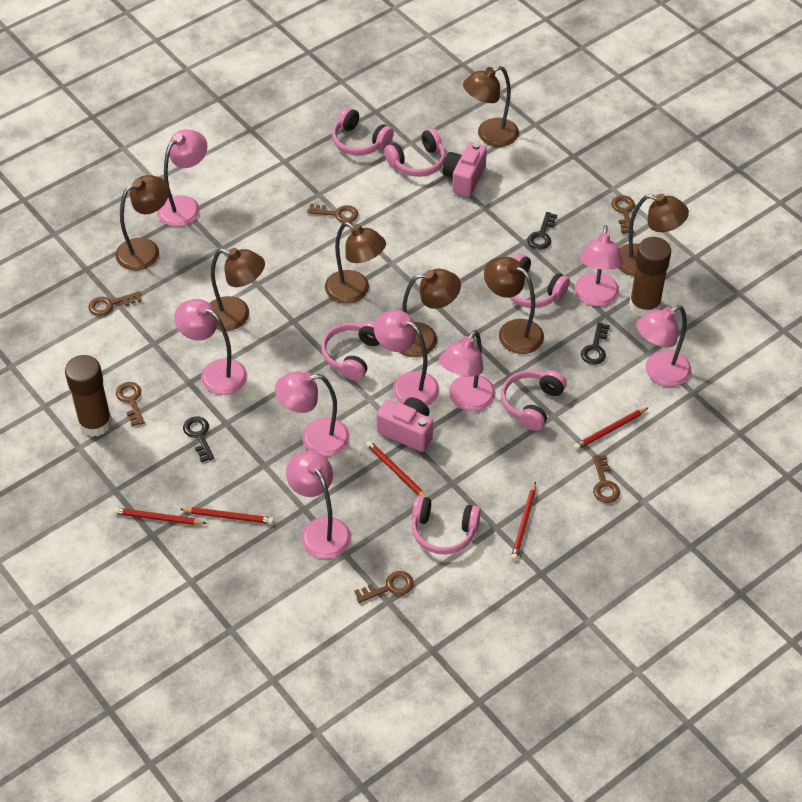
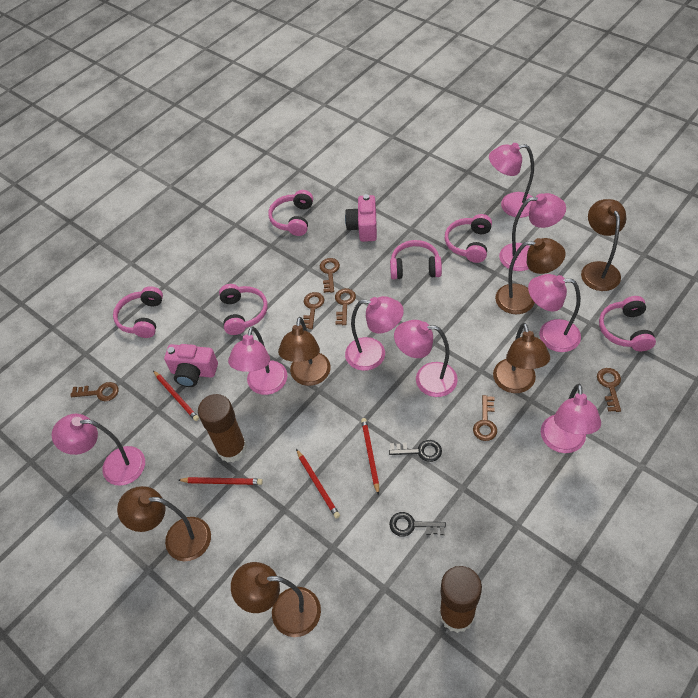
black key: 3 -> 2
brown lamp: 7 -> 6
red pencil: 5 -> 4

